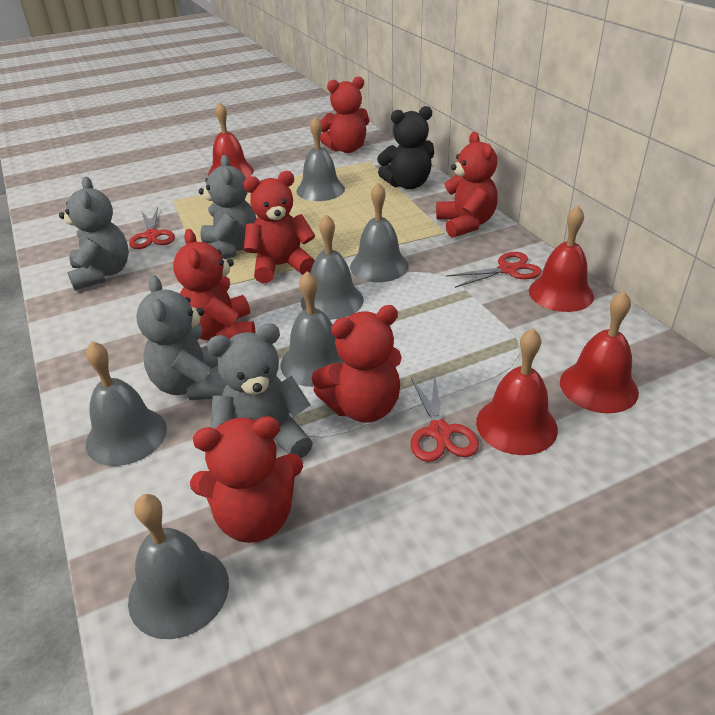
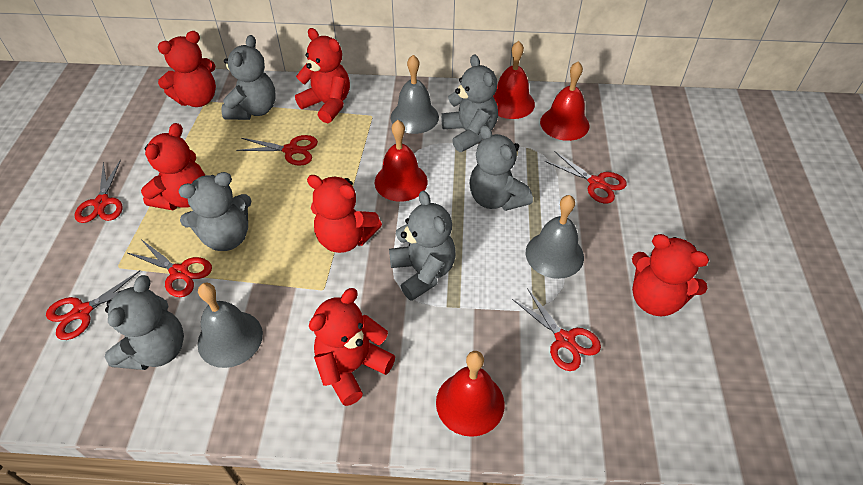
black teddy bear: 1 -> 0
grey bell: 6 -> 3
grey teddy bear: 4 -> 6
red scissors: 3 -> 6

